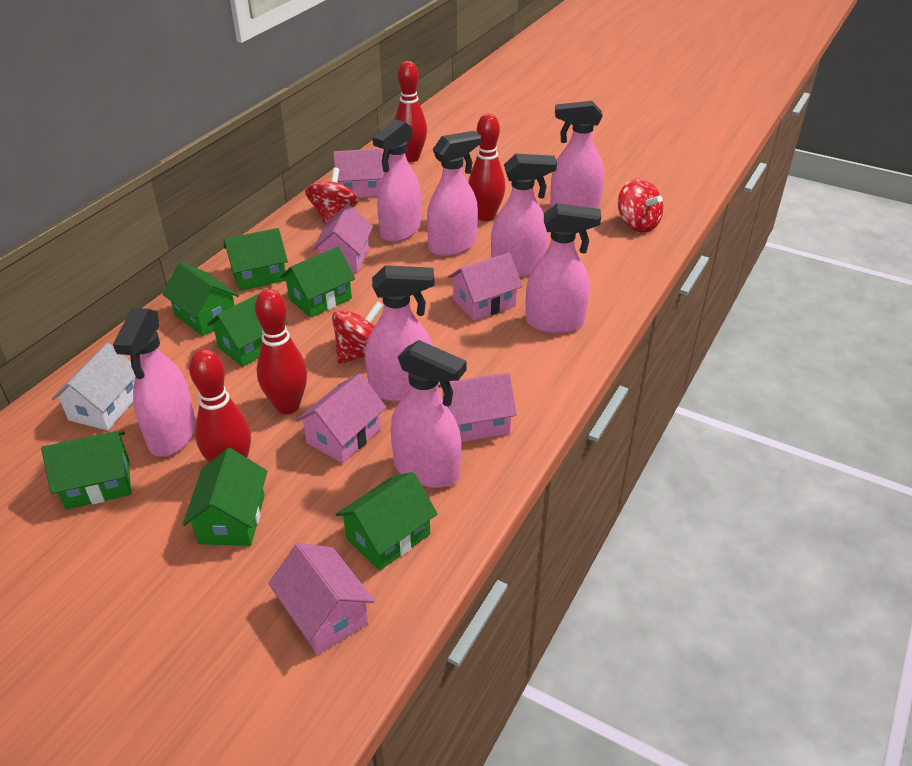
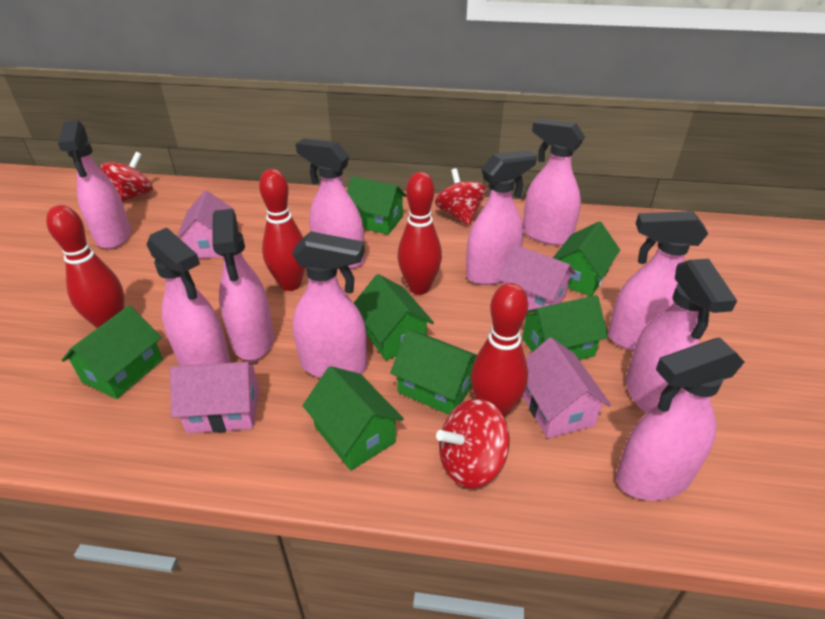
pink house: 6 -> 4
pink spray bottle: 8 -> 10
white house: 1 -> 0

